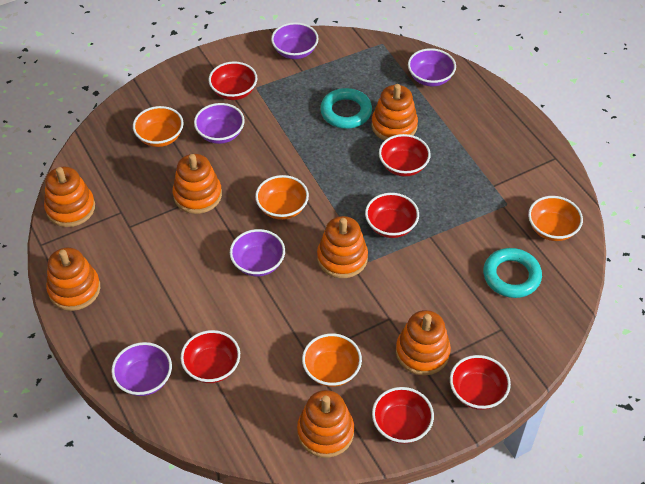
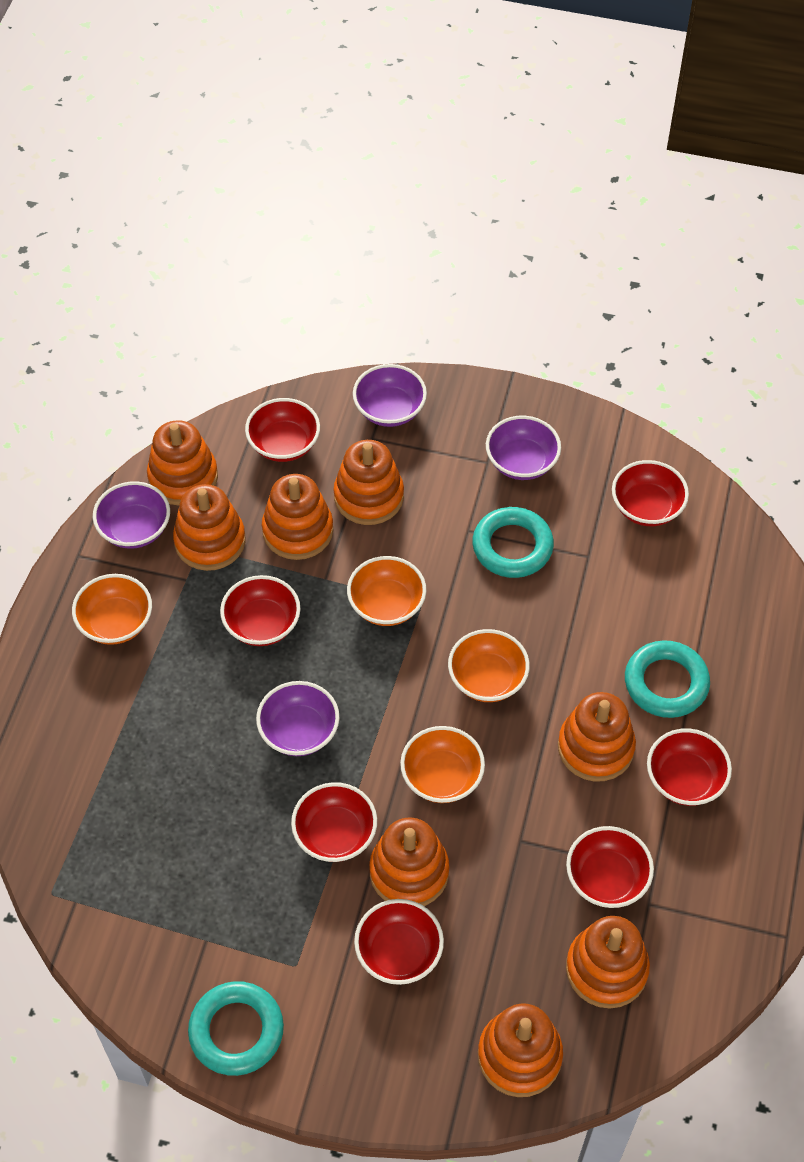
orange stacking toy: 7 -> 8
purple bowl: 5 -> 4
red bowl: 6 -> 7
turquoise ring: 2 -> 3

